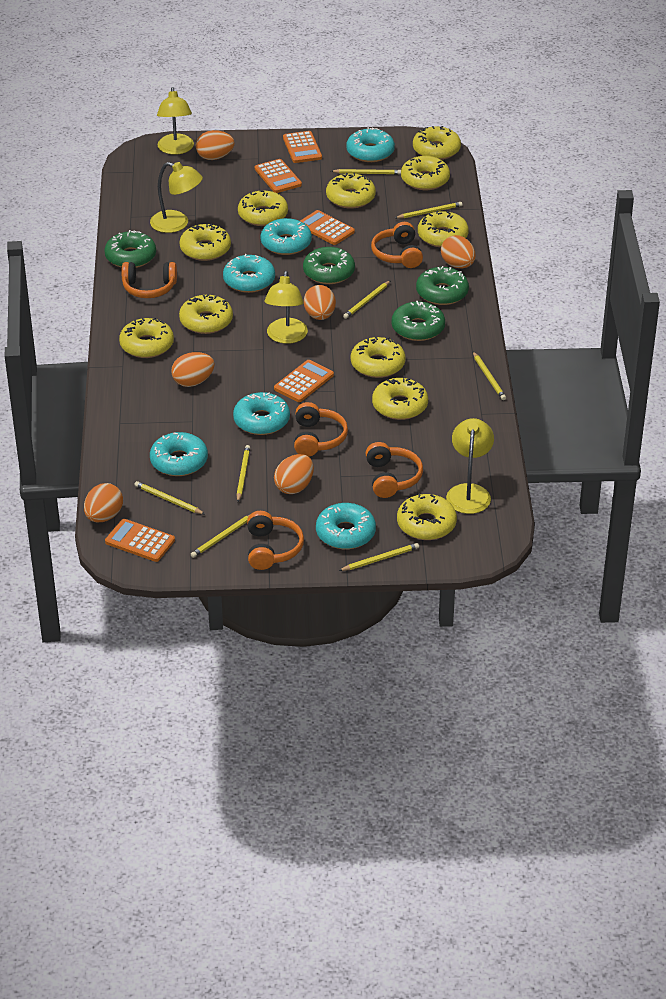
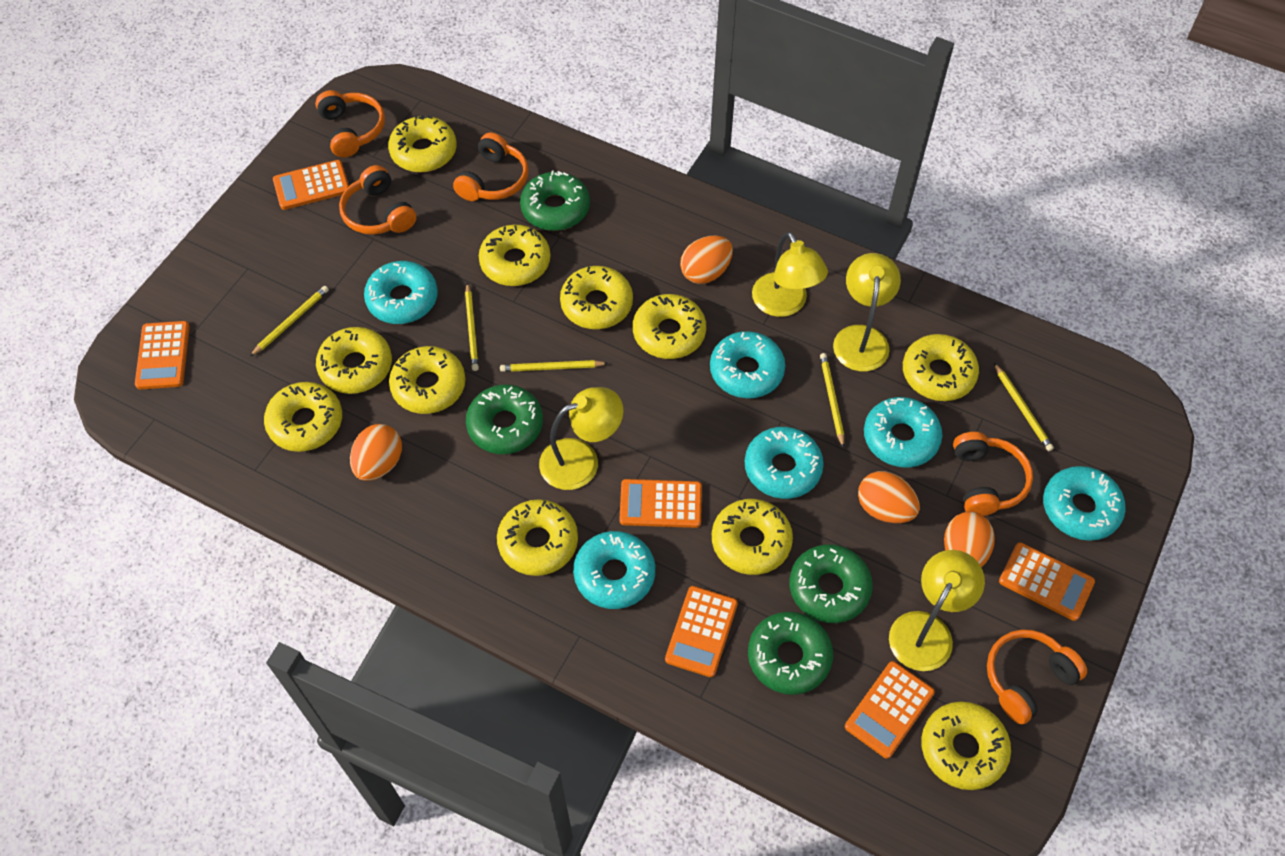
orange calculator: 5 -> 6
orange egg: 6 -> 4
yellow pencil: 8 -> 5

